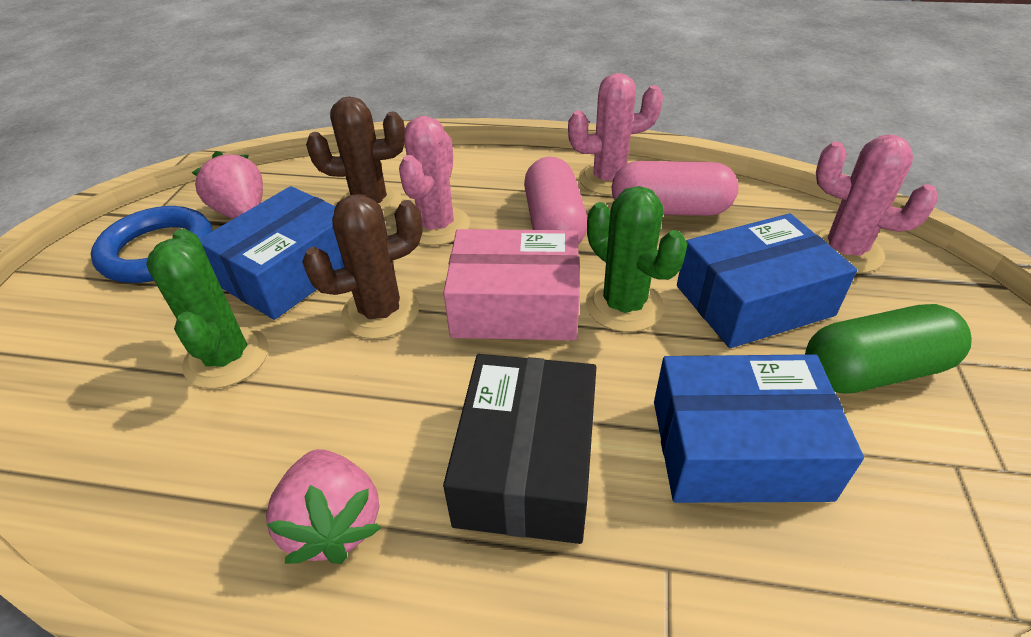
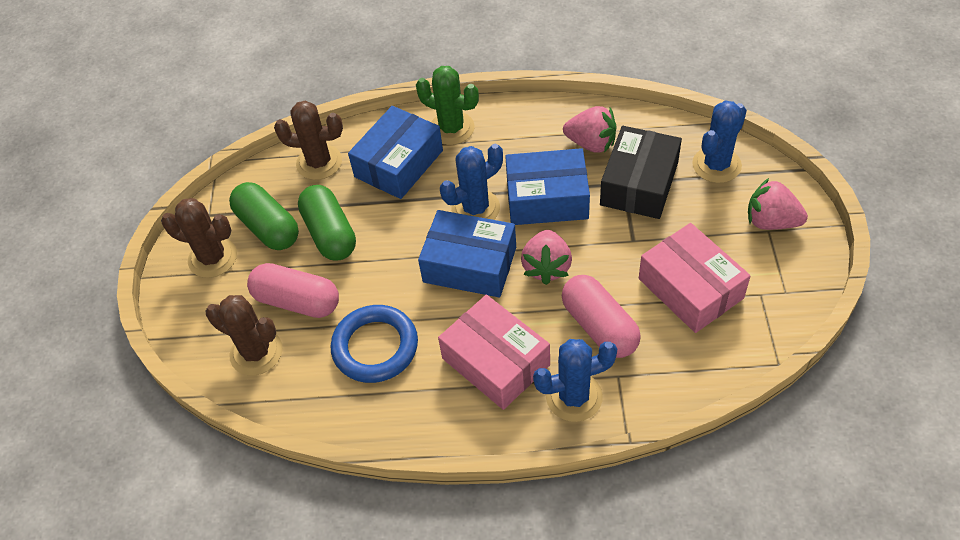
blue cactus: 0 -> 3
brown cactus: 2 -> 3
green cactus: 2 -> 1
green capsule: 1 -> 2
pink box: 1 -> 2
pink cactus: 3 -> 0
pink strawberry: 2 -> 3

